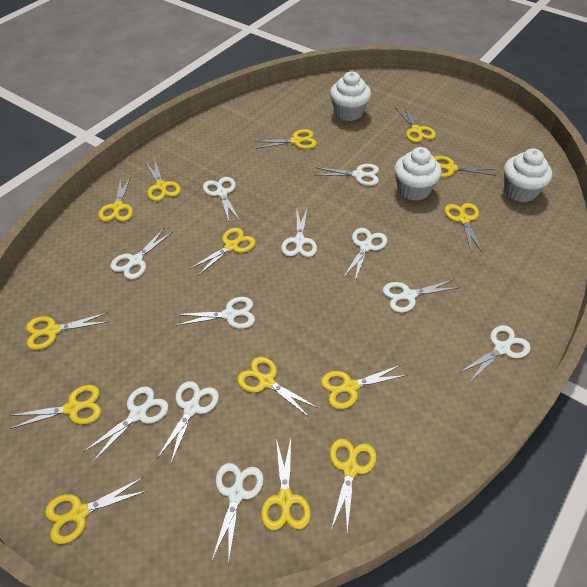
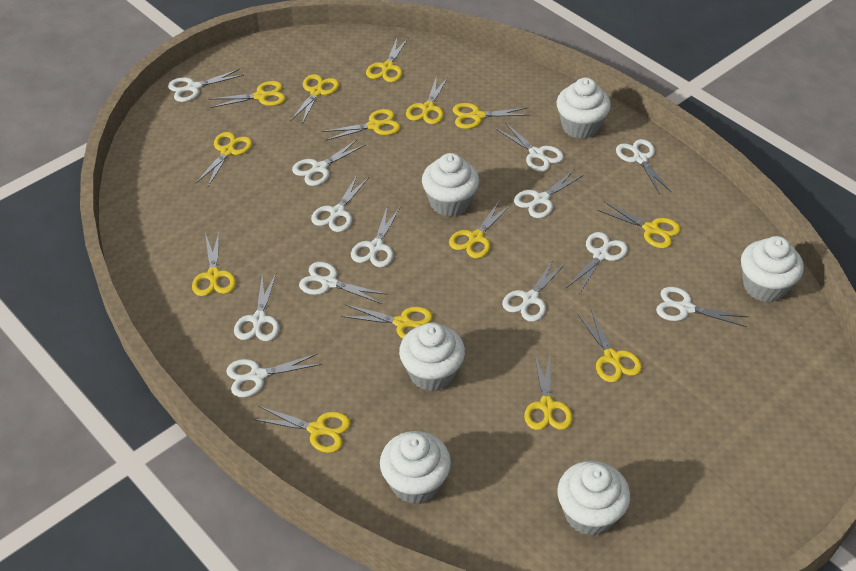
white cupcake: 3 -> 6
white scissors: 11 -> 13

